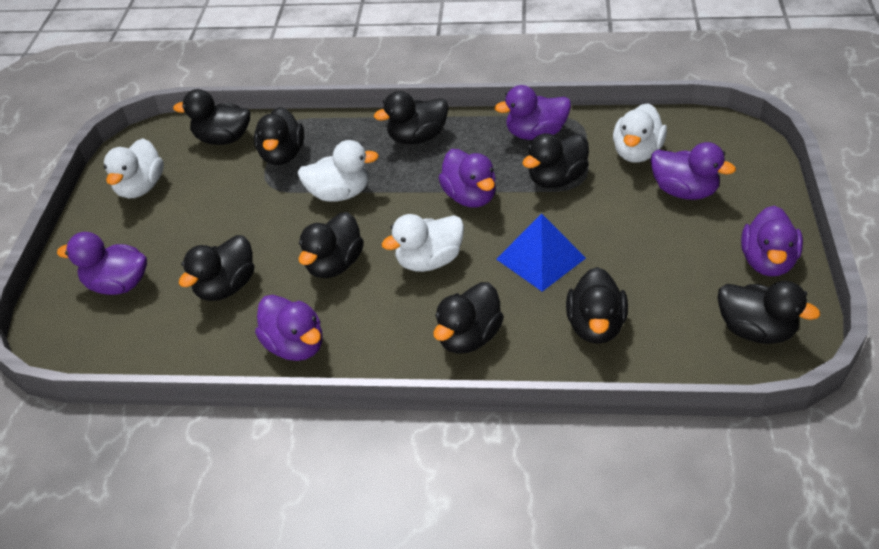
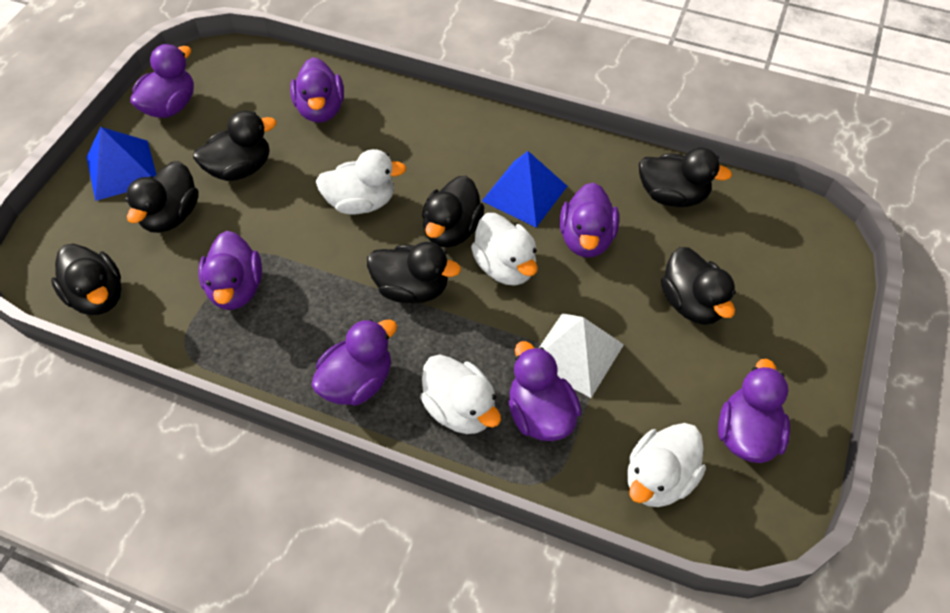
black duck: 9 -> 7
blue pyramid: 1 -> 2
purple duck: 6 -> 7
white pyramid: 0 -> 1

